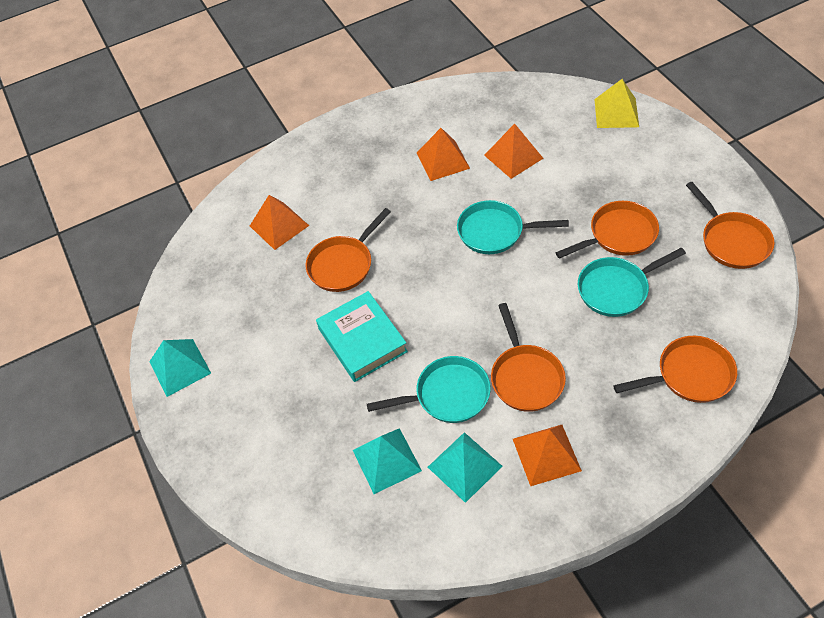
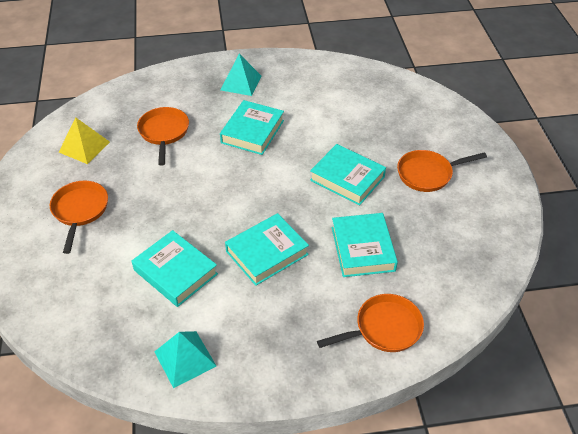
orange pan: 5 -> 4
orange pyramid: 4 -> 0
turquoise book: 1 -> 5
turquoise pan: 3 -> 0
turquoise pyramid: 3 -> 2

